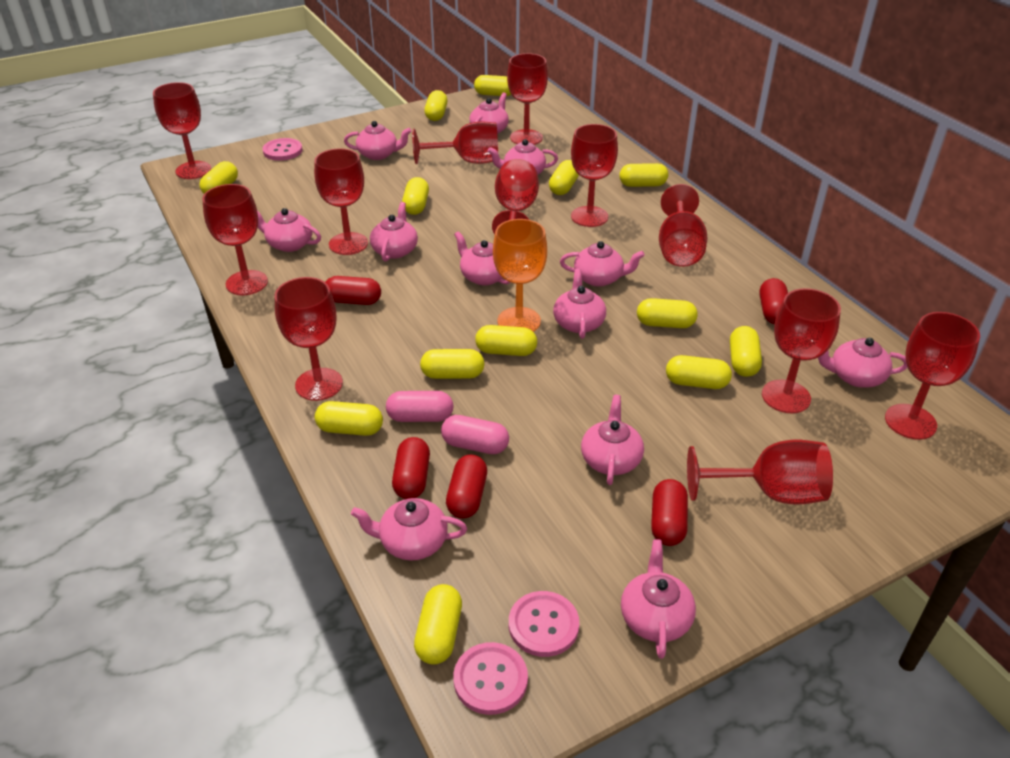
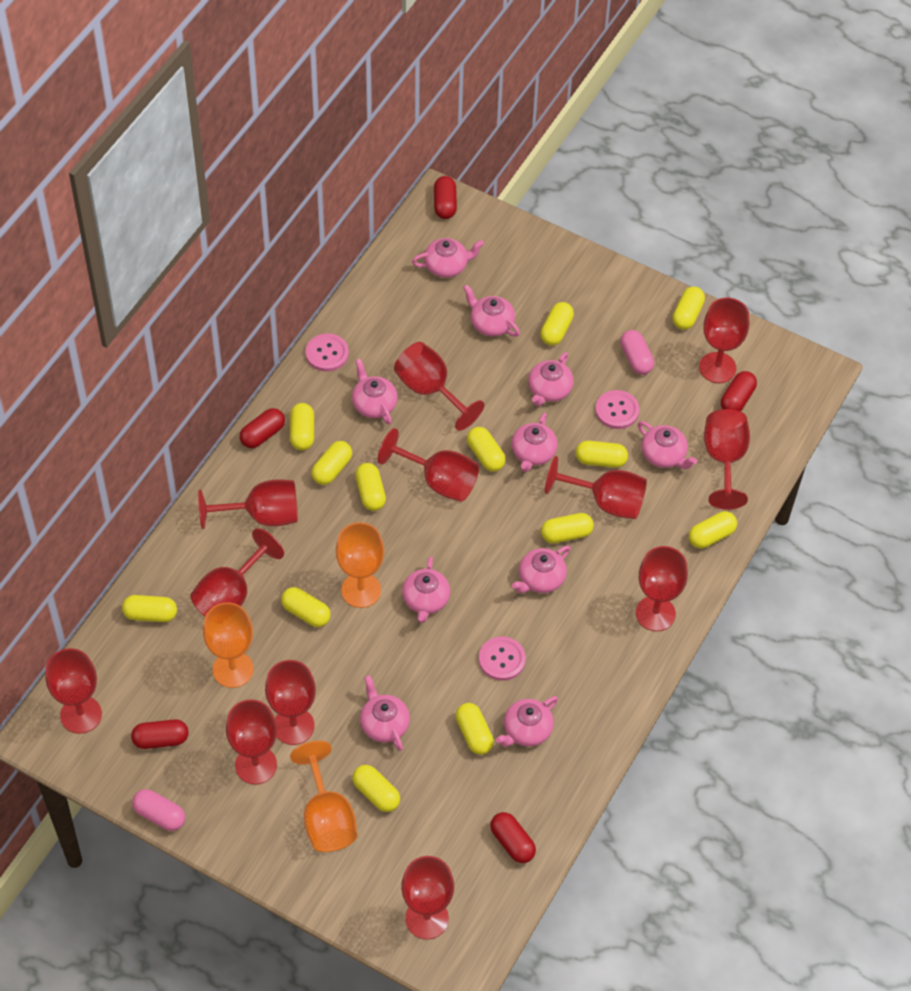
orange goblet: 1 -> 3
pink teapot: 12 -> 10

